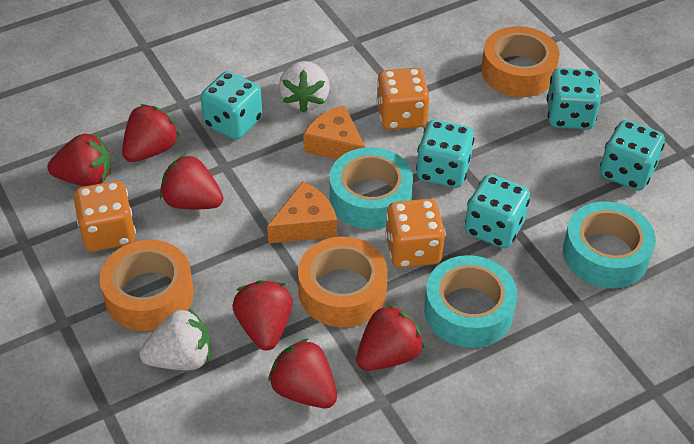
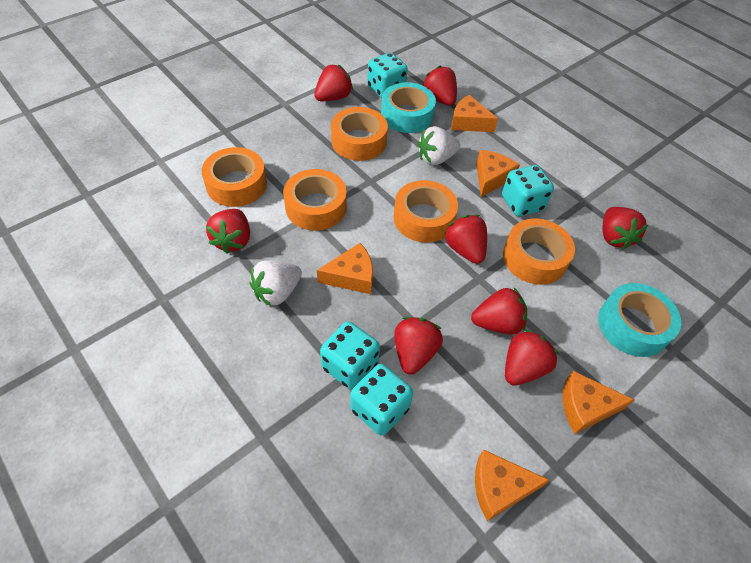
orange cheese: 2 -> 5
orange dice: 3 -> 0
orange tape: 3 -> 5
red strawberry: 6 -> 8
turquoise dice: 5 -> 4
turquoise tape: 3 -> 2

